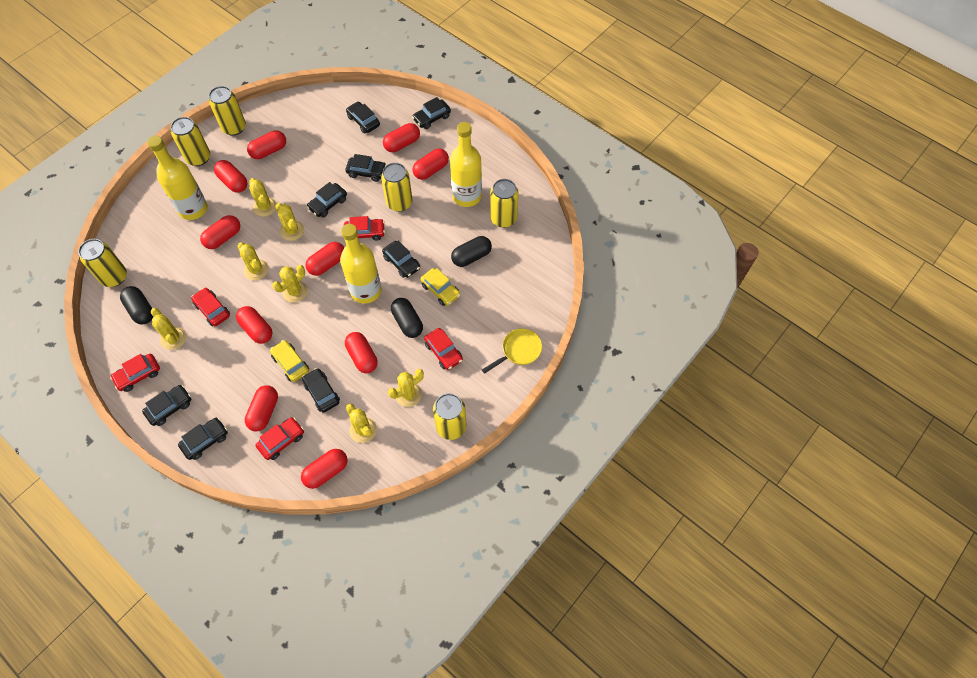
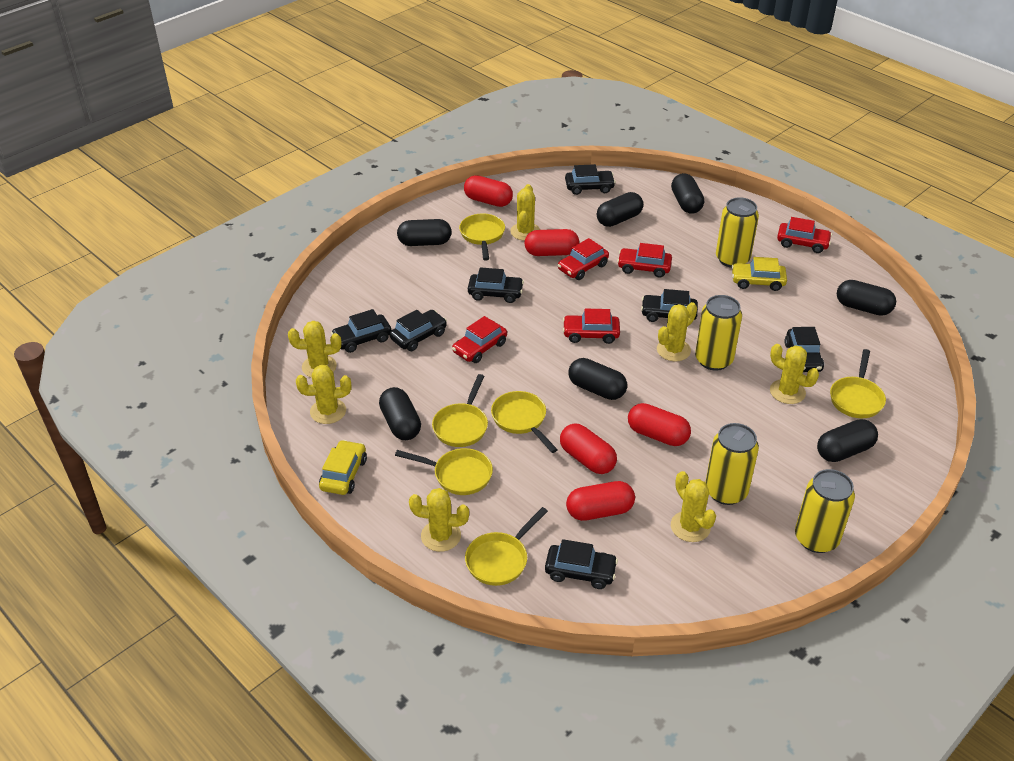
black capsule: 3 -> 7
black car: 8 -> 7
red capsule: 10 -> 5
yellow bottle: 3 -> 0
yellow can: 6 -> 4
yellow pan: 1 -> 6

